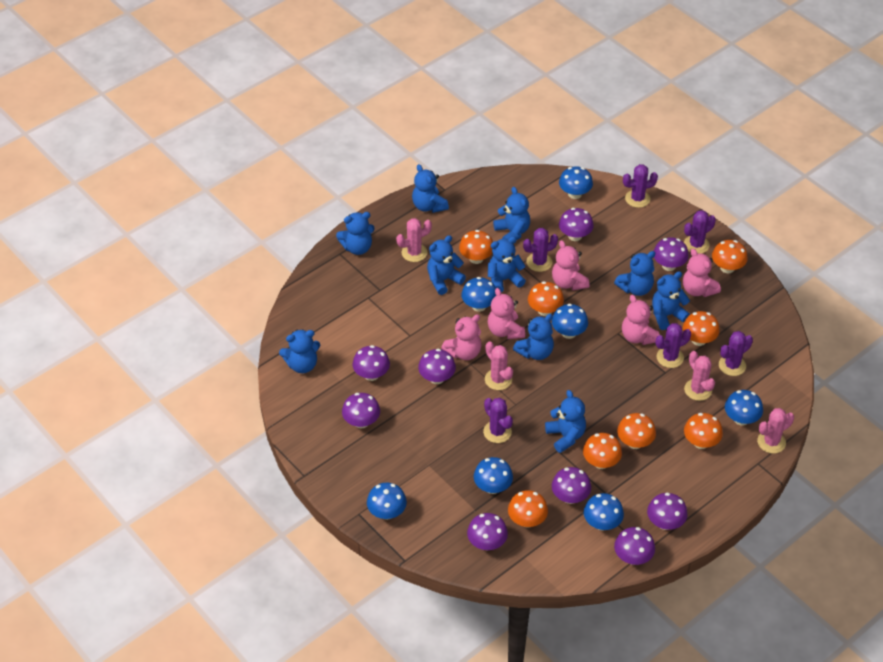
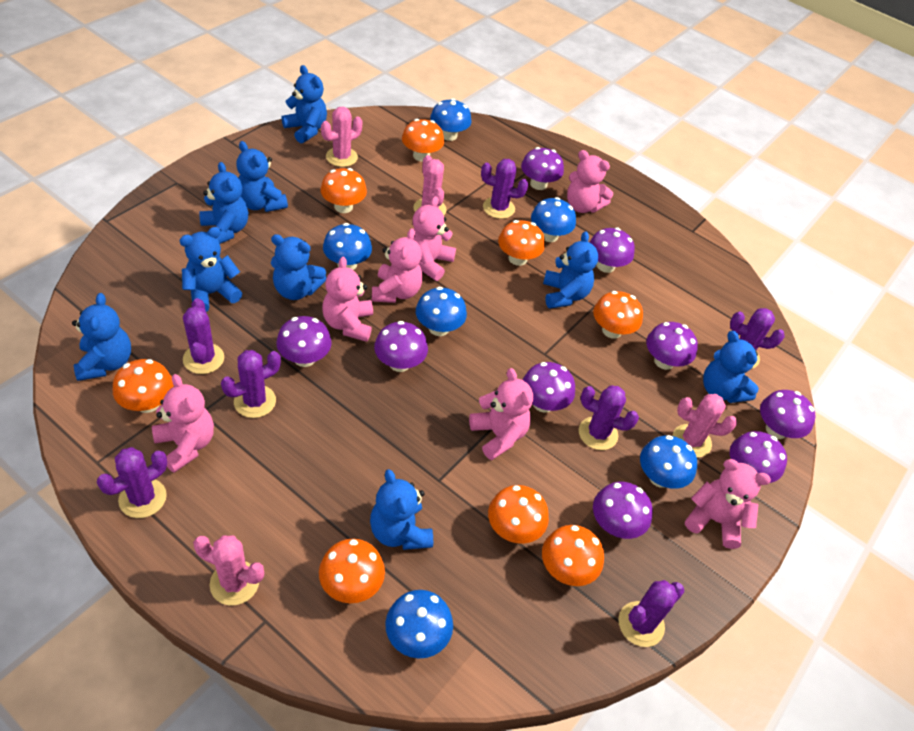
blue mushroom: 7 -> 6
blue teddy bear: 10 -> 9
pink teddy bear: 5 -> 7
purple cactus: 6 -> 7

